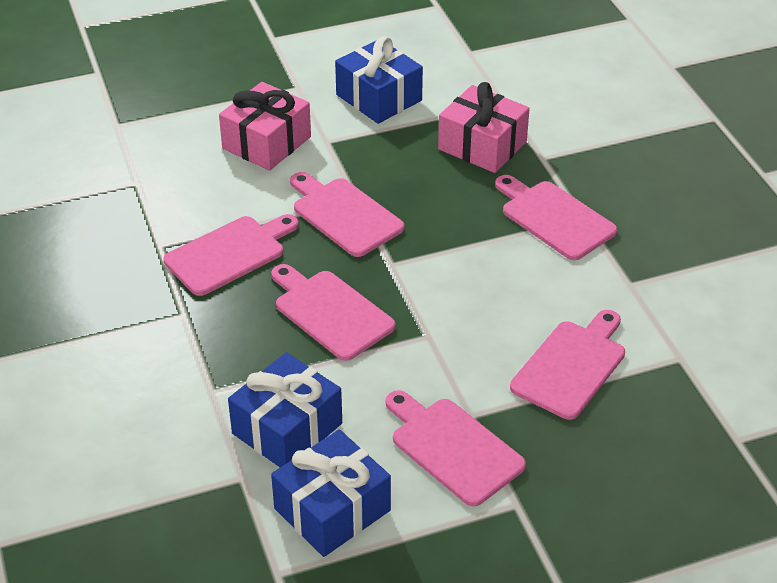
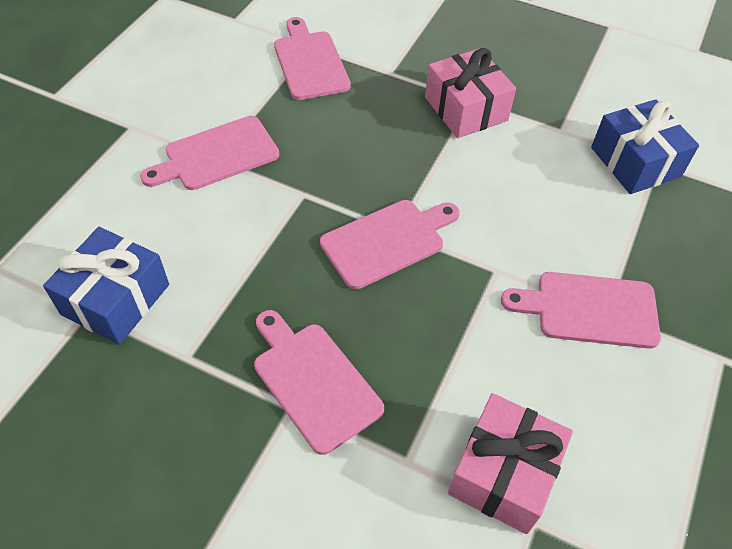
blue gift: 3 -> 2
pink cutting board: 6 -> 5

